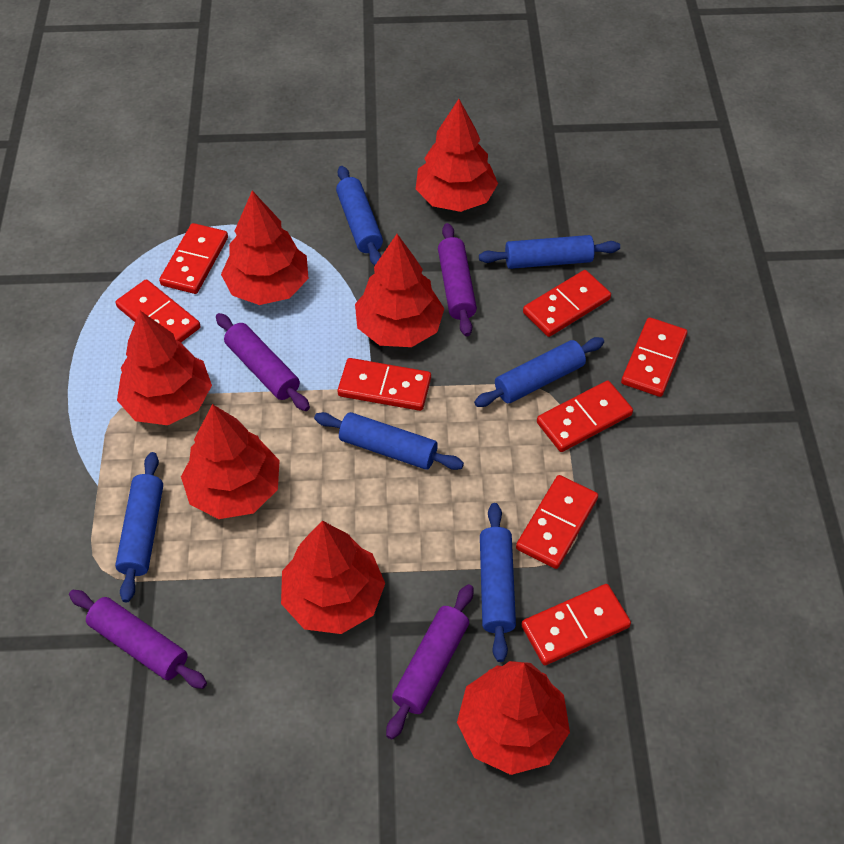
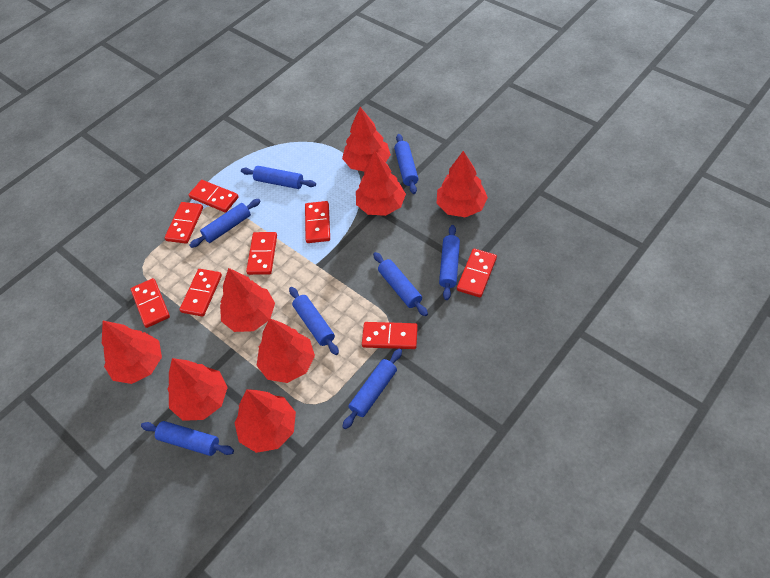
blue rolling pin: 6 -> 8
purple rolling pin: 4 -> 0
red tree: 7 -> 8

